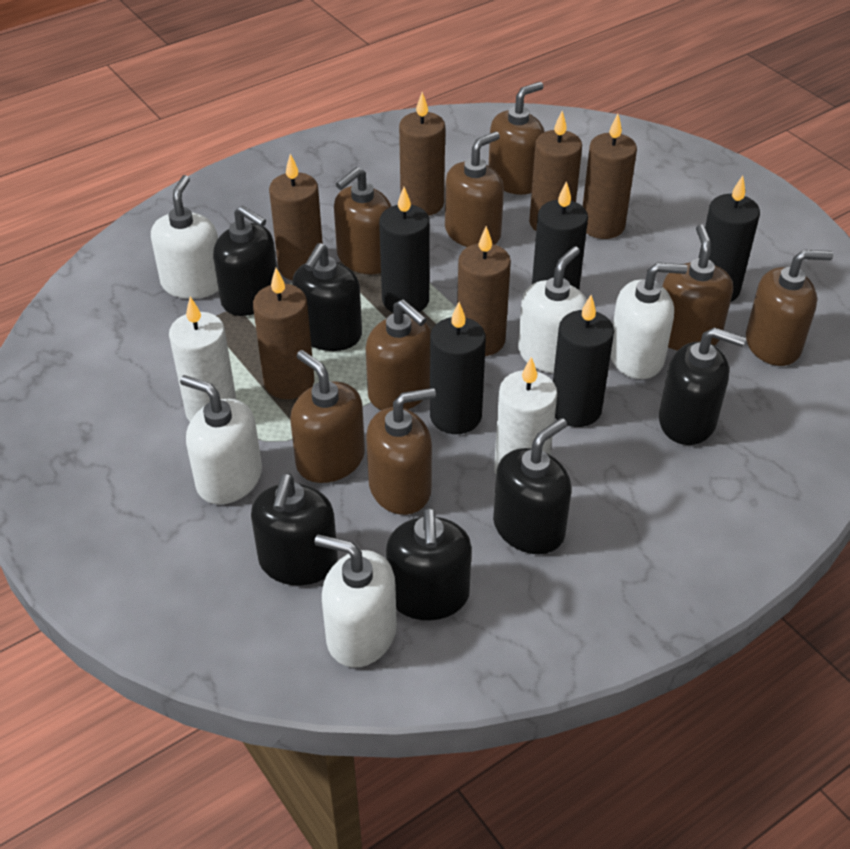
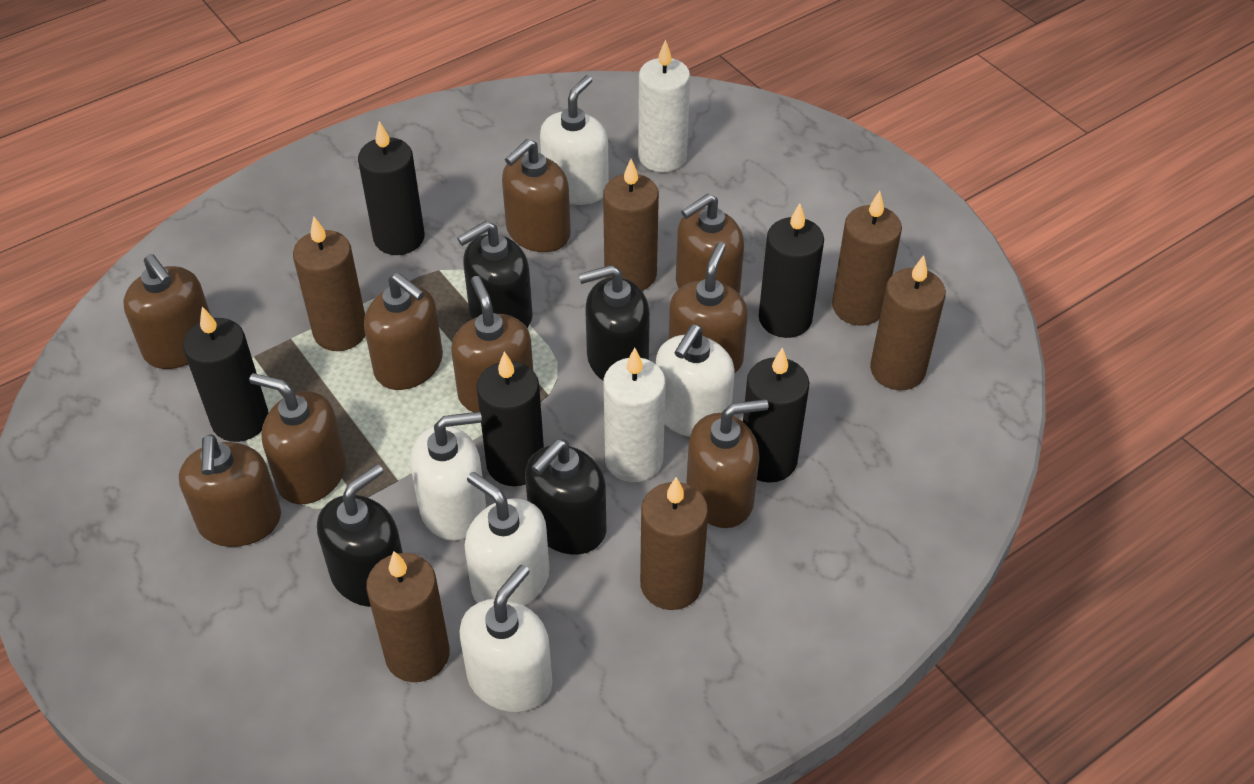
black soap dispenser: 6 -> 4
brown soap dispenser: 8 -> 9

